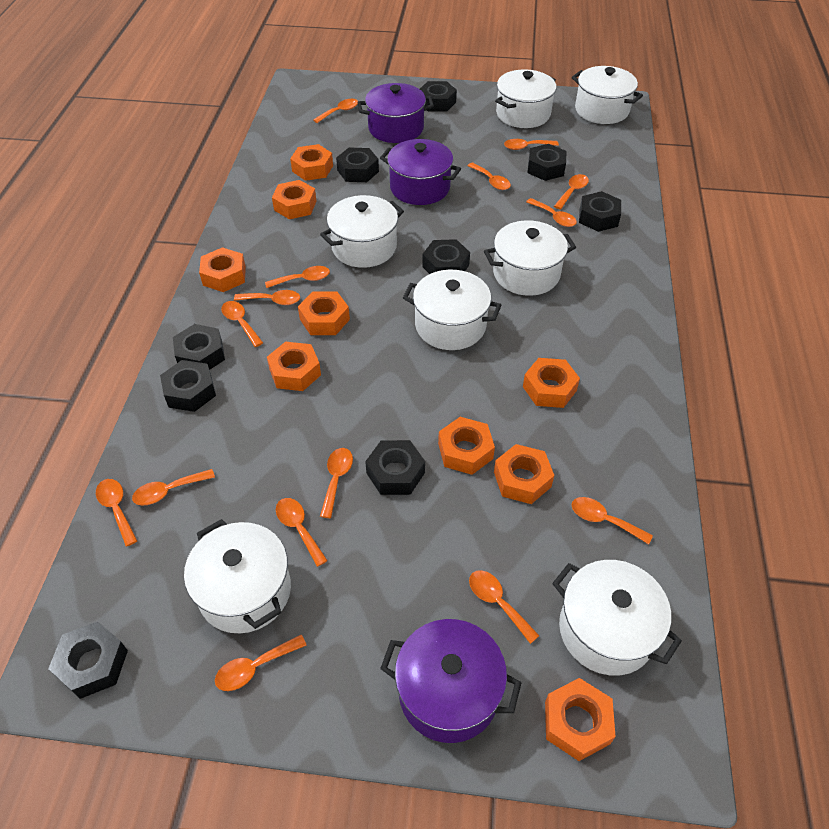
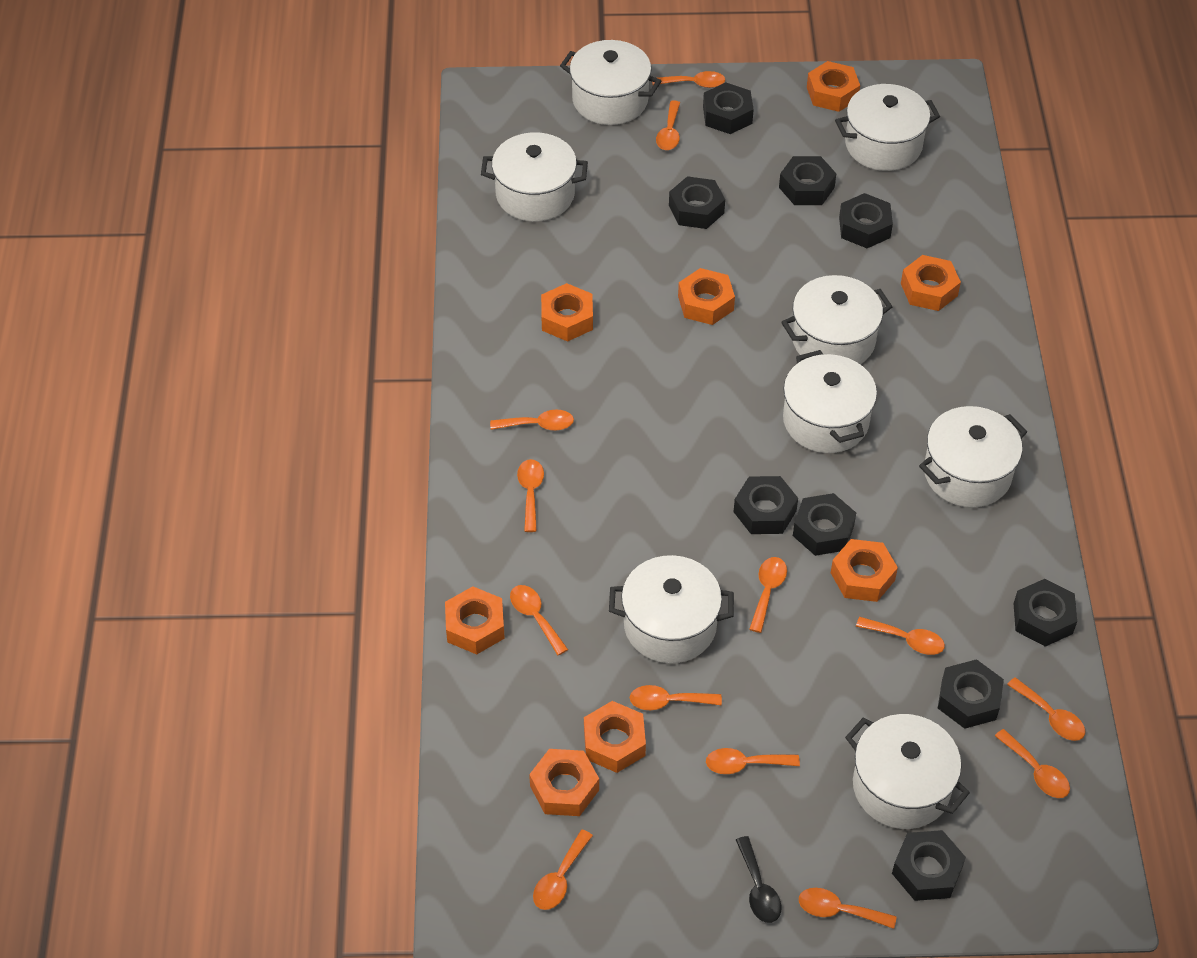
black spoon: 0 -> 1
orange nut: 9 -> 8
orange spoon: 15 -> 13
purple pot: 3 -> 0
white pot: 7 -> 8

